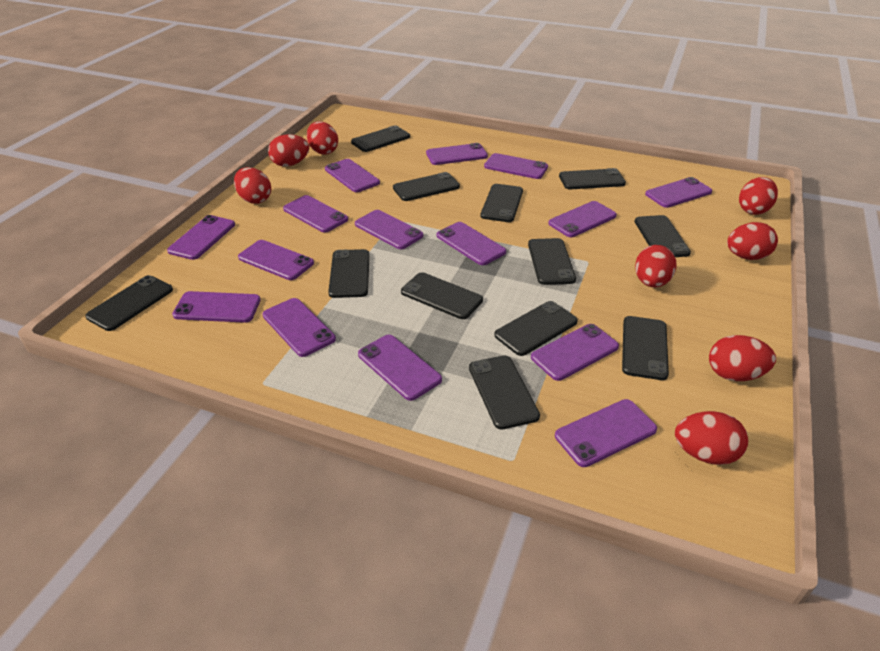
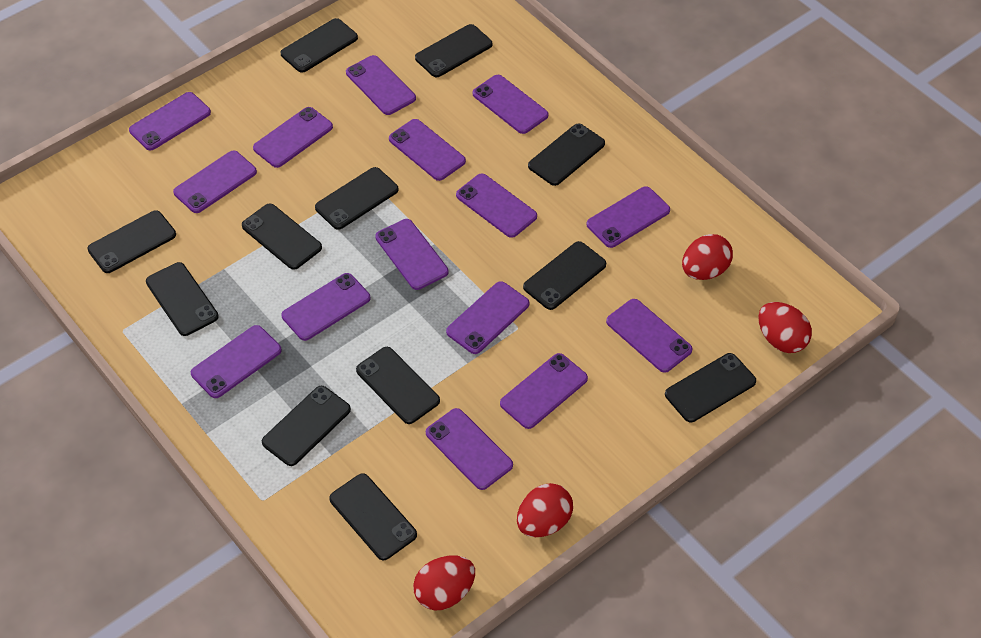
red egg: 8 -> 4

